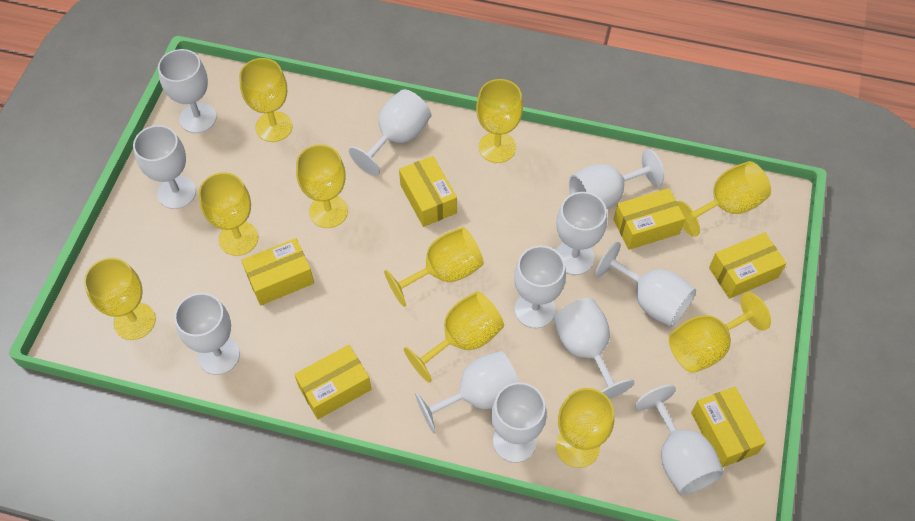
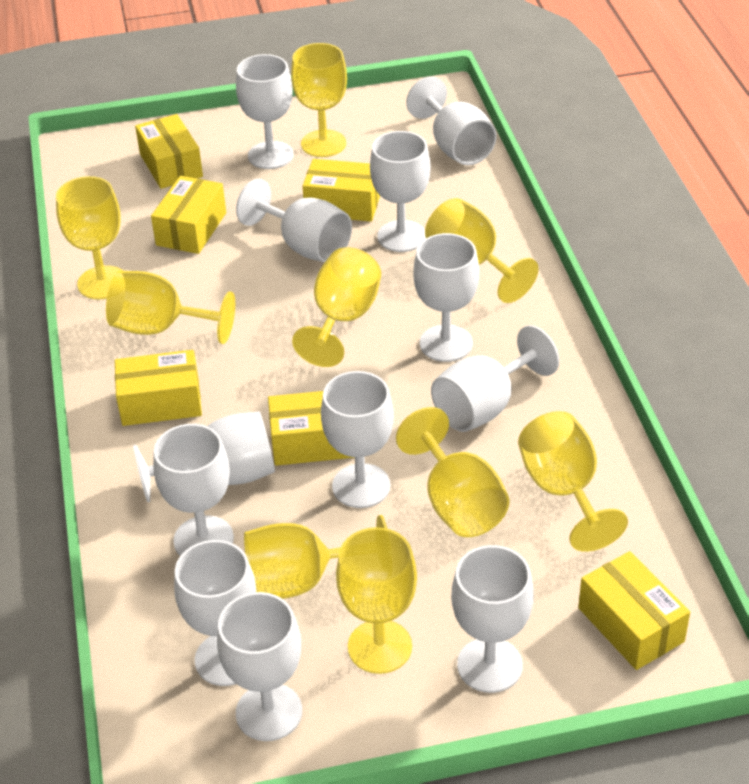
yellow goblet: 10 -> 9

